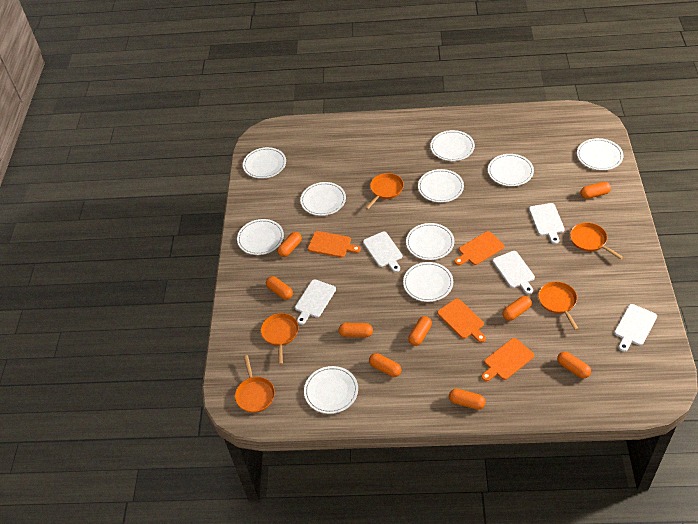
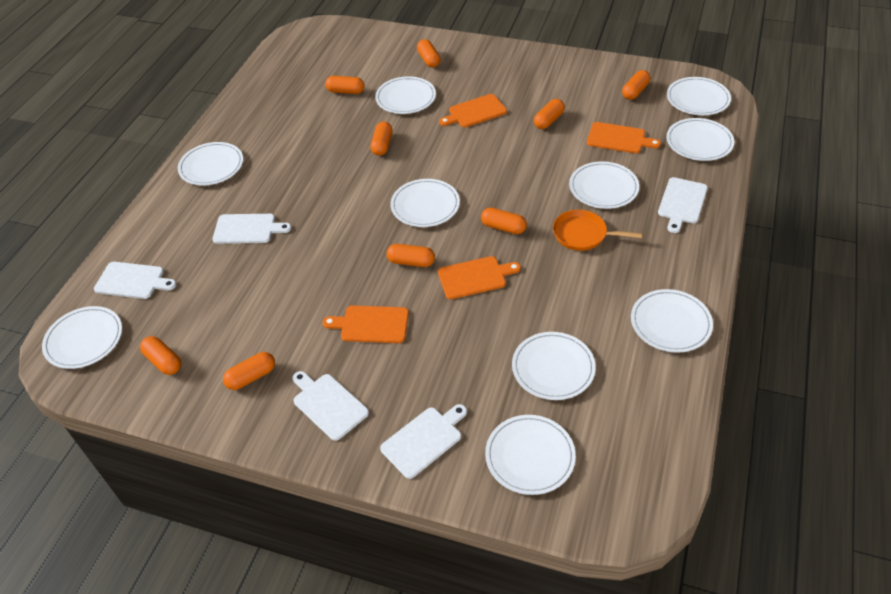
orange pan: 5 -> 1

